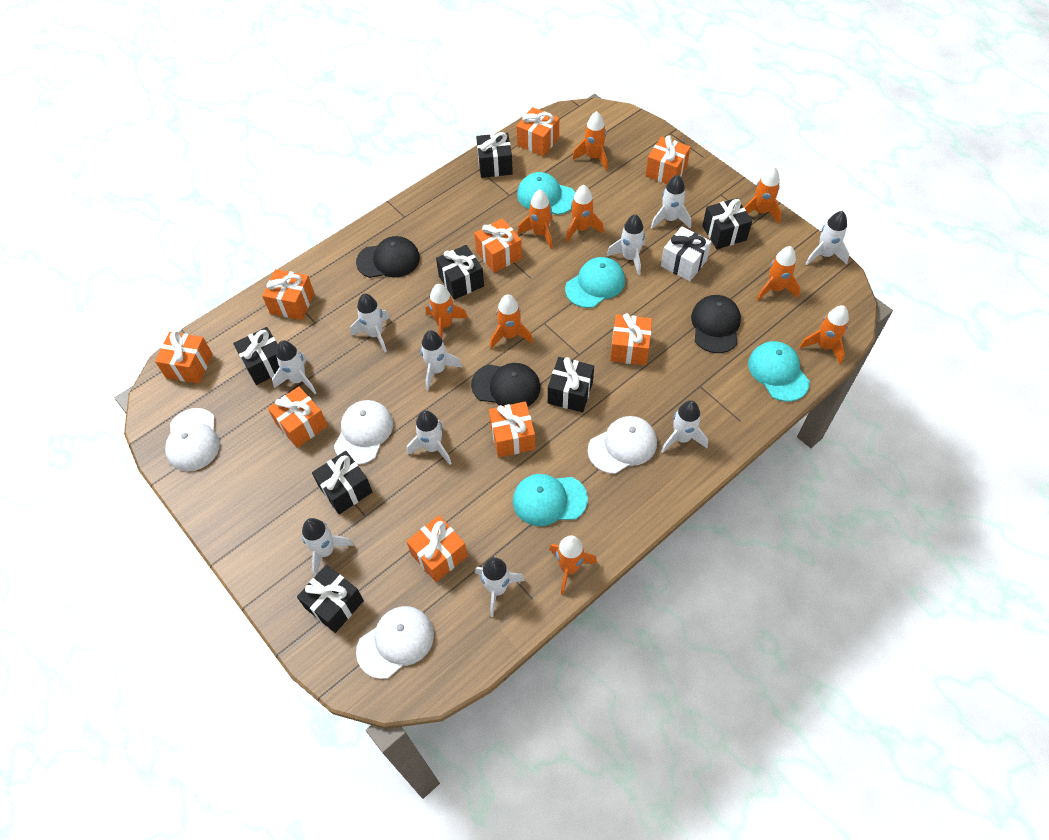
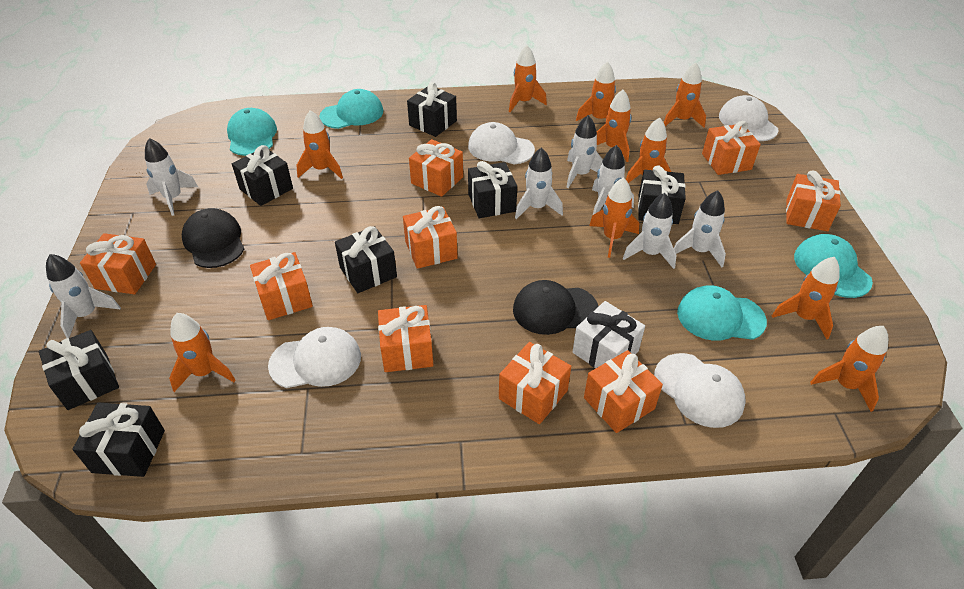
black cap: 3 -> 2
orange rocket: 9 -> 10
white rocket: 10 -> 7

